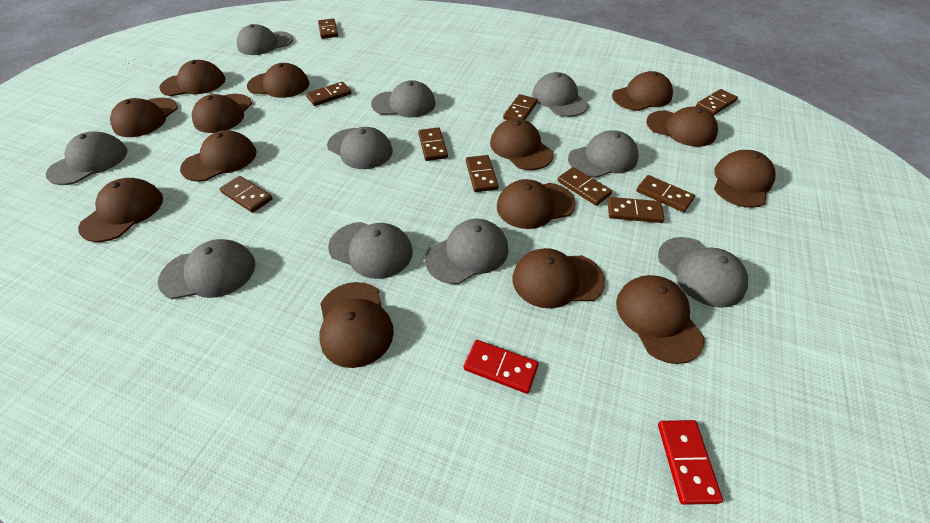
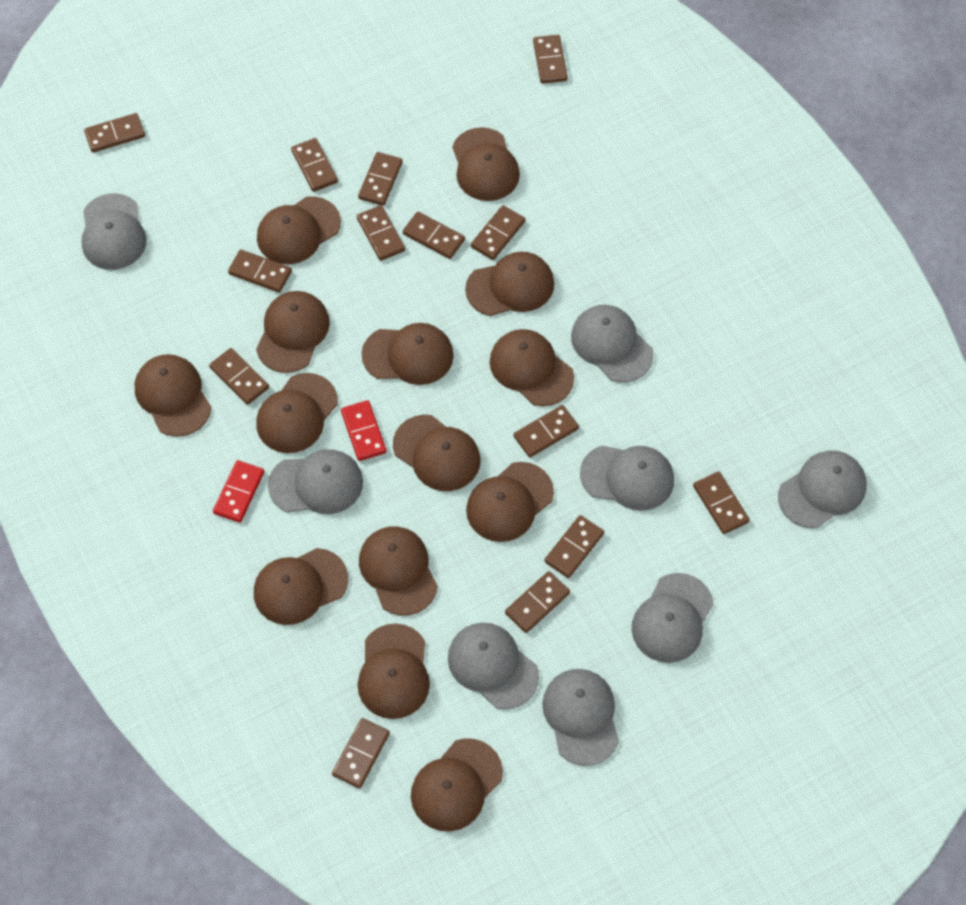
brown domino: 10 -> 14
grey cap: 10 -> 8

